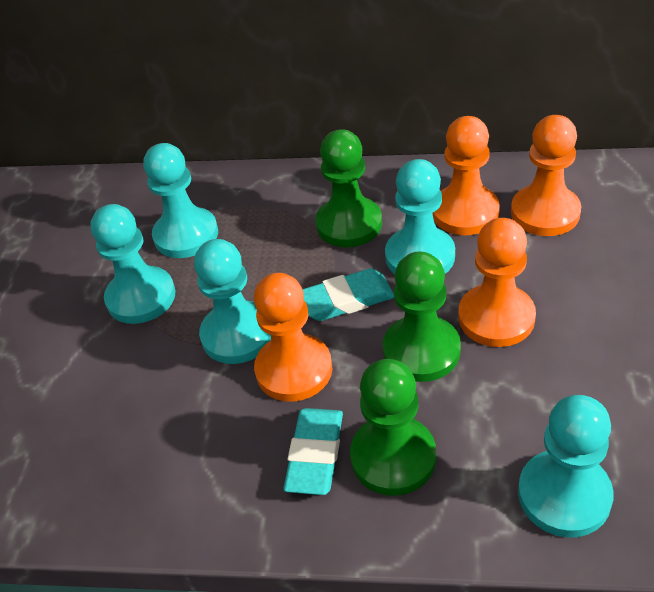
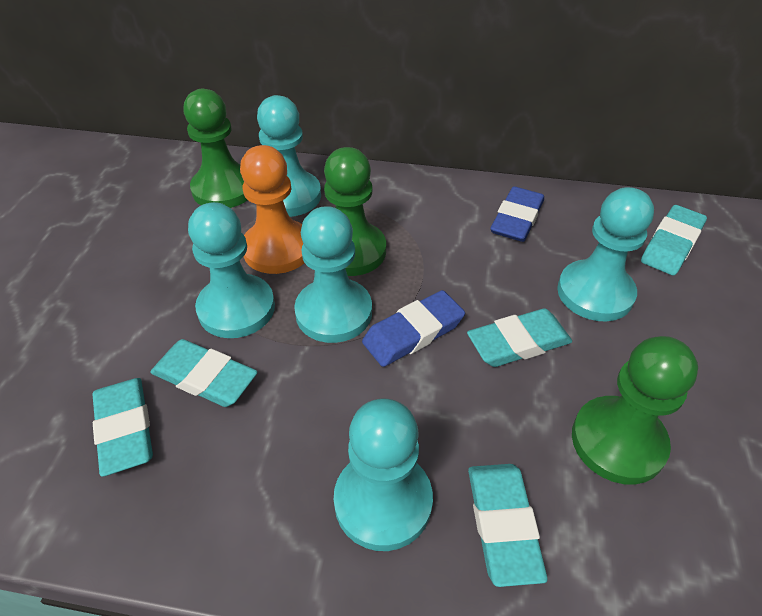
blue eraser: 0 -> 2
orange pawn: 4 -> 1
turquoise eraser: 2 -> 5

